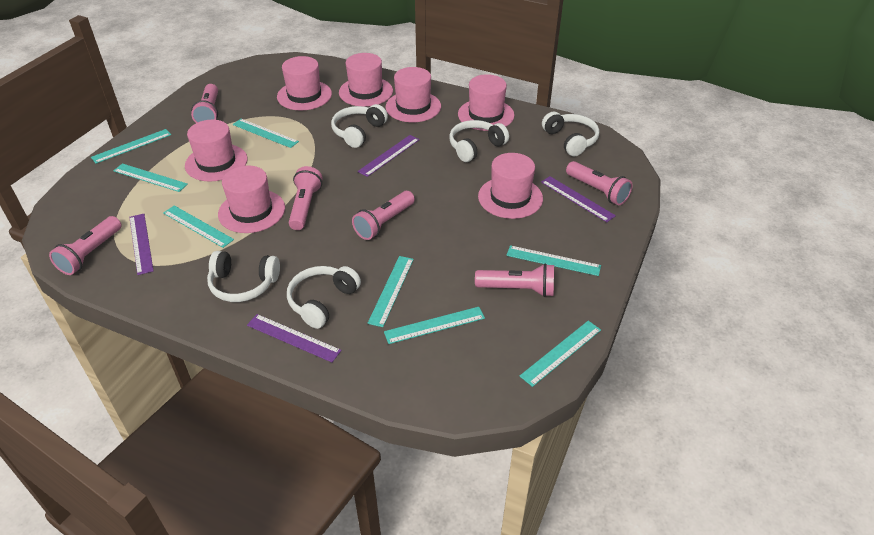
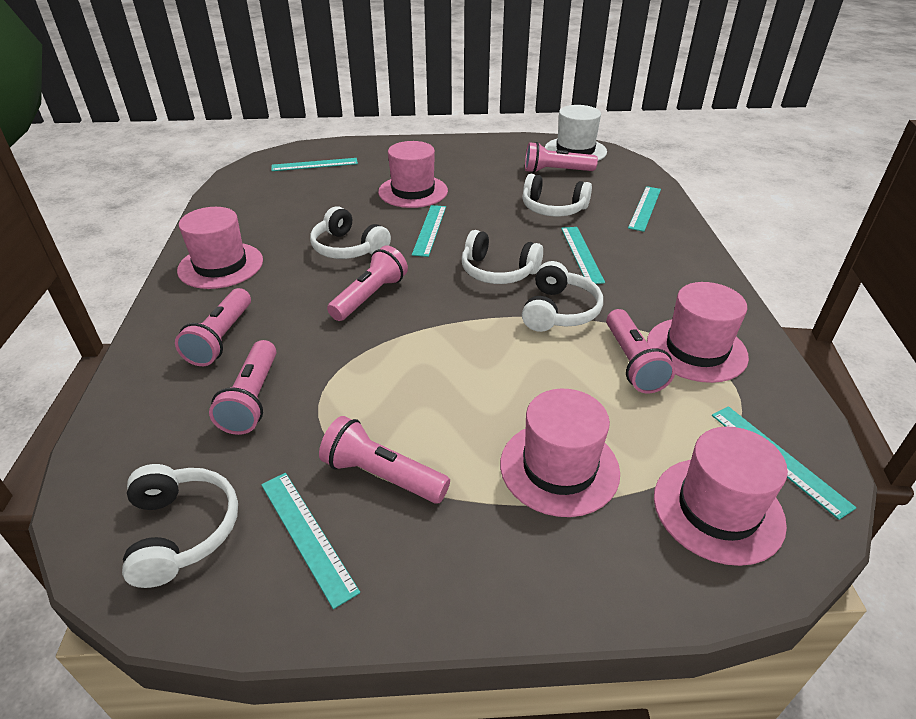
pink hat: 7 -> 5
purple ruler: 4 -> 0
turquoise ruler: 8 -> 6
white hat: 0 -> 1

